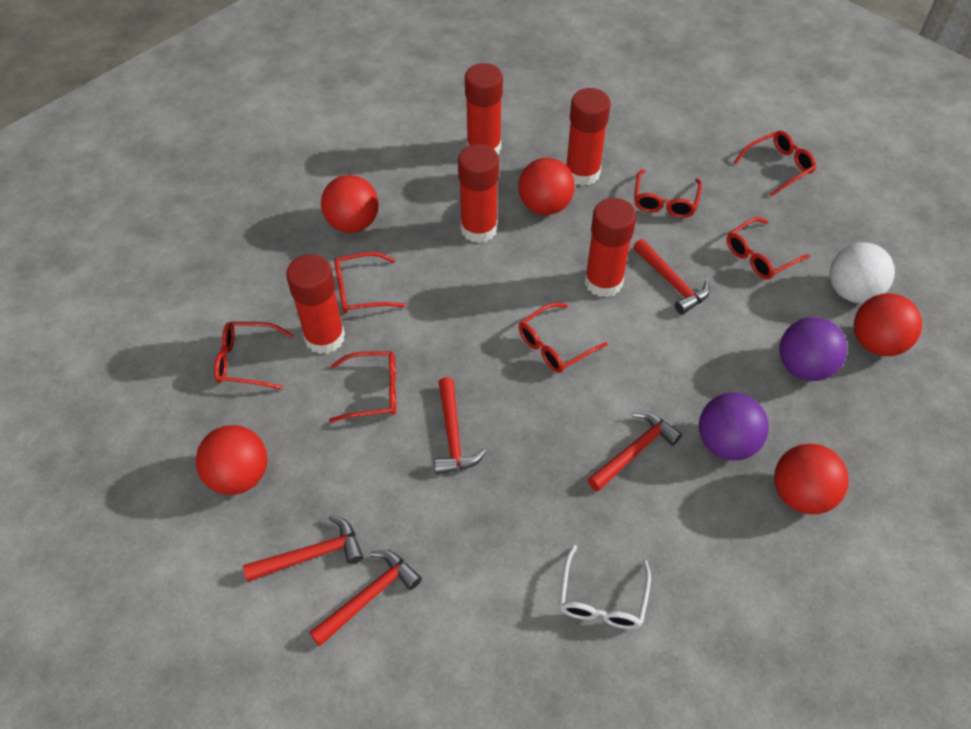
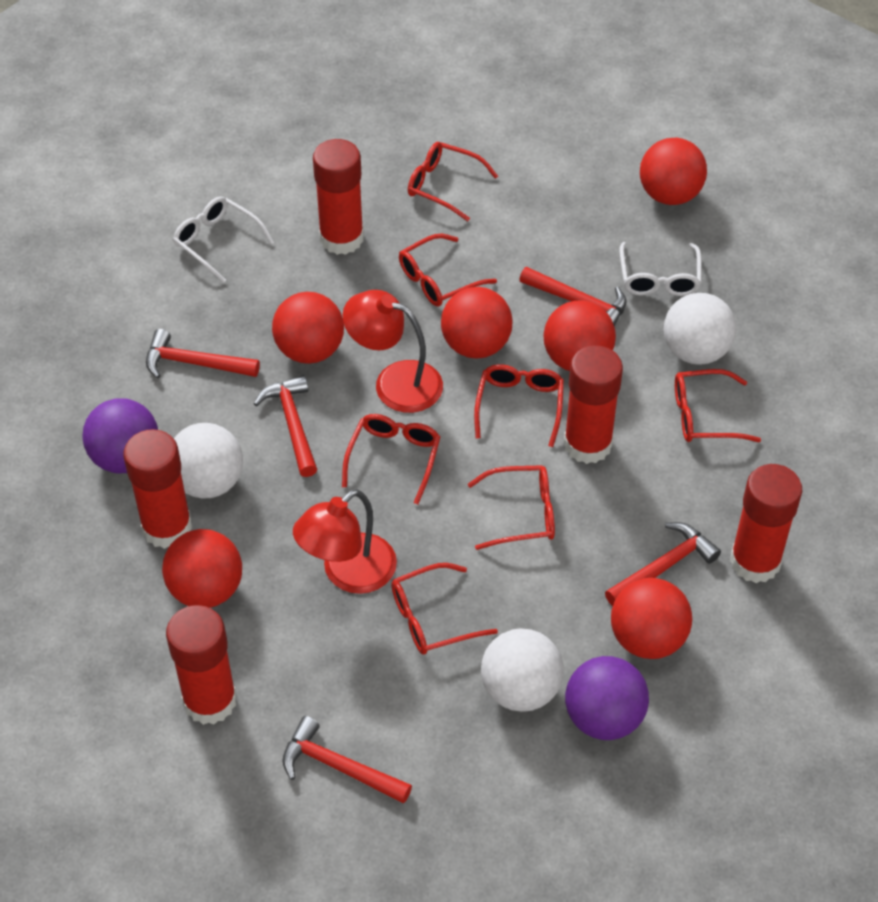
red ball: 5 -> 6
red lamp: 0 -> 2
white ball: 1 -> 3
white glasses: 1 -> 2

